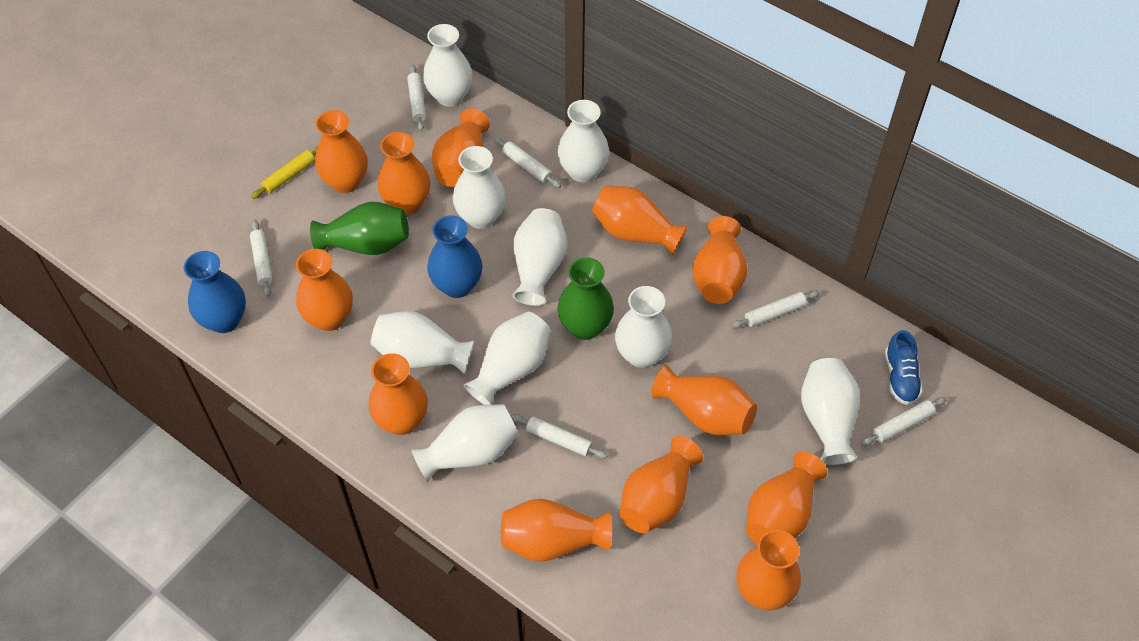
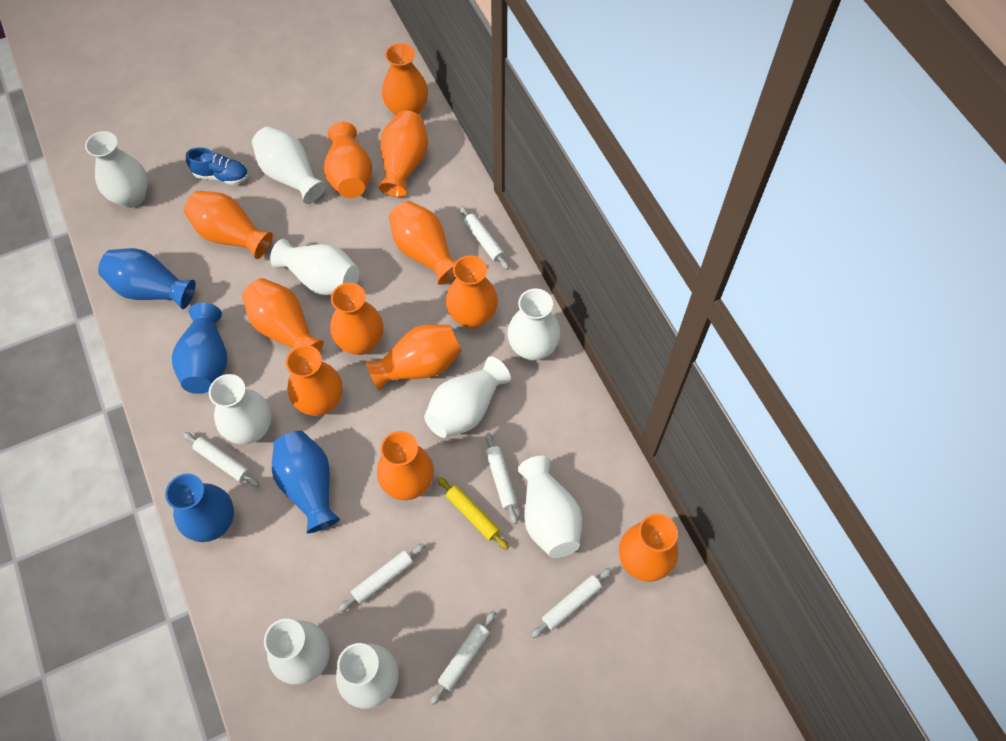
blue vase: 2 -> 4
green vase: 2 -> 0

